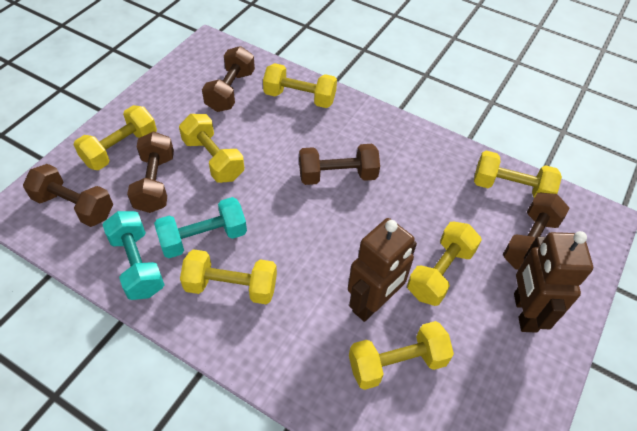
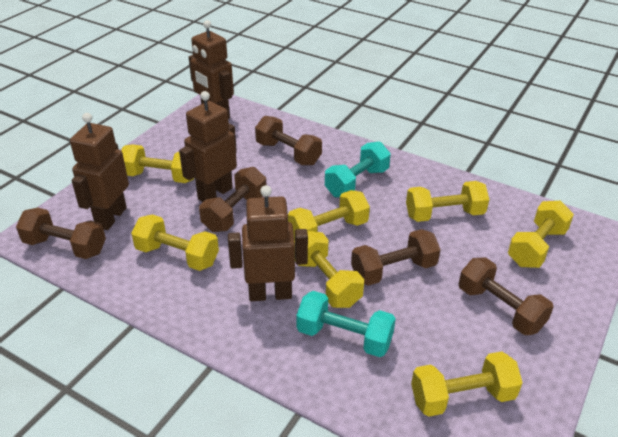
brown robot: 2 -> 4

